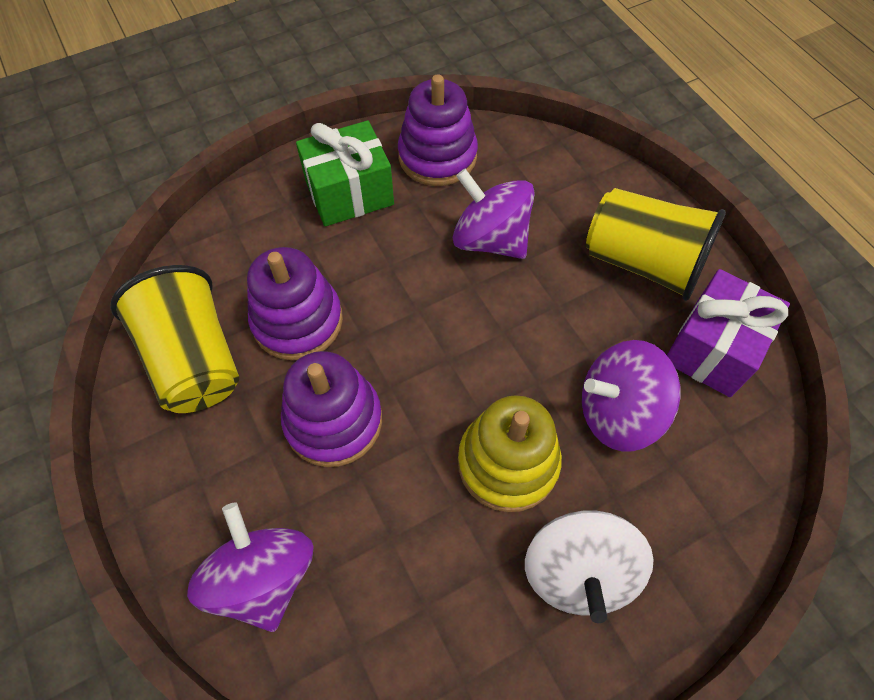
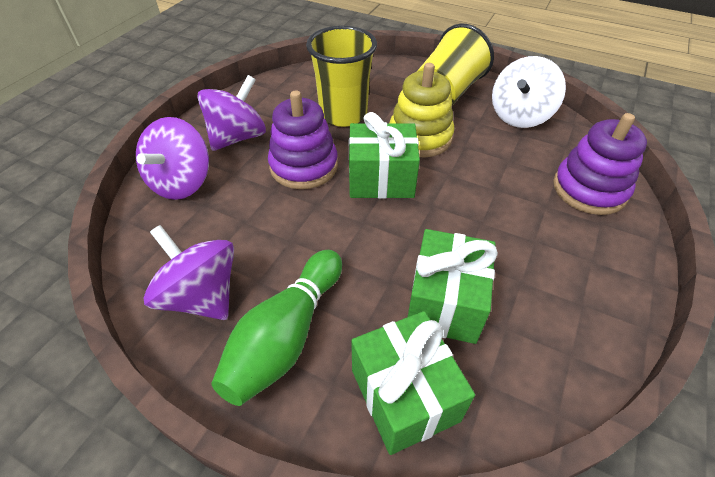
green bowling pin: 0 -> 1
green gift: 1 -> 3
purple gift: 1 -> 0
purple stacking toy: 3 -> 2

